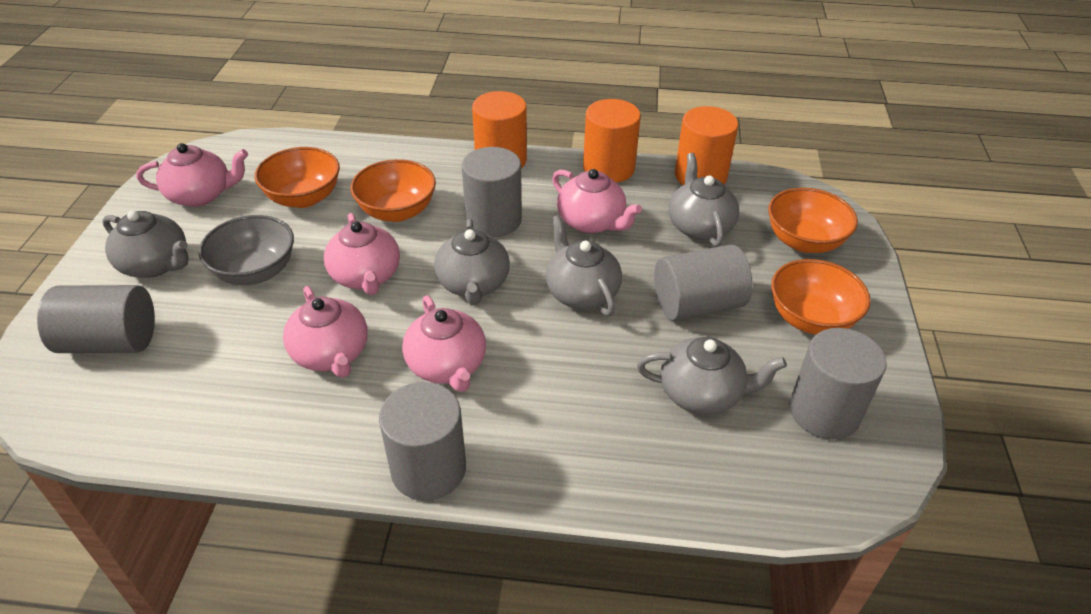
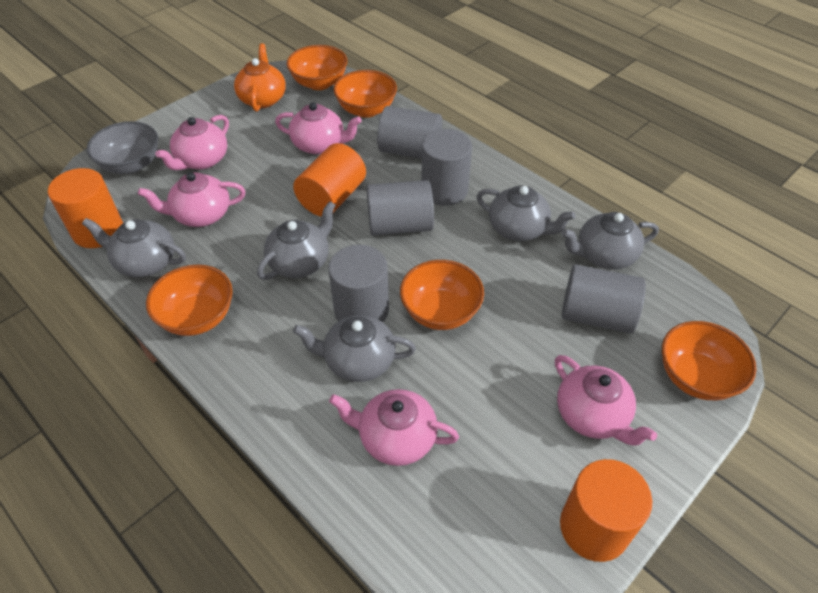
orange bowl: 4 -> 5
orange teapot: 0 -> 1

